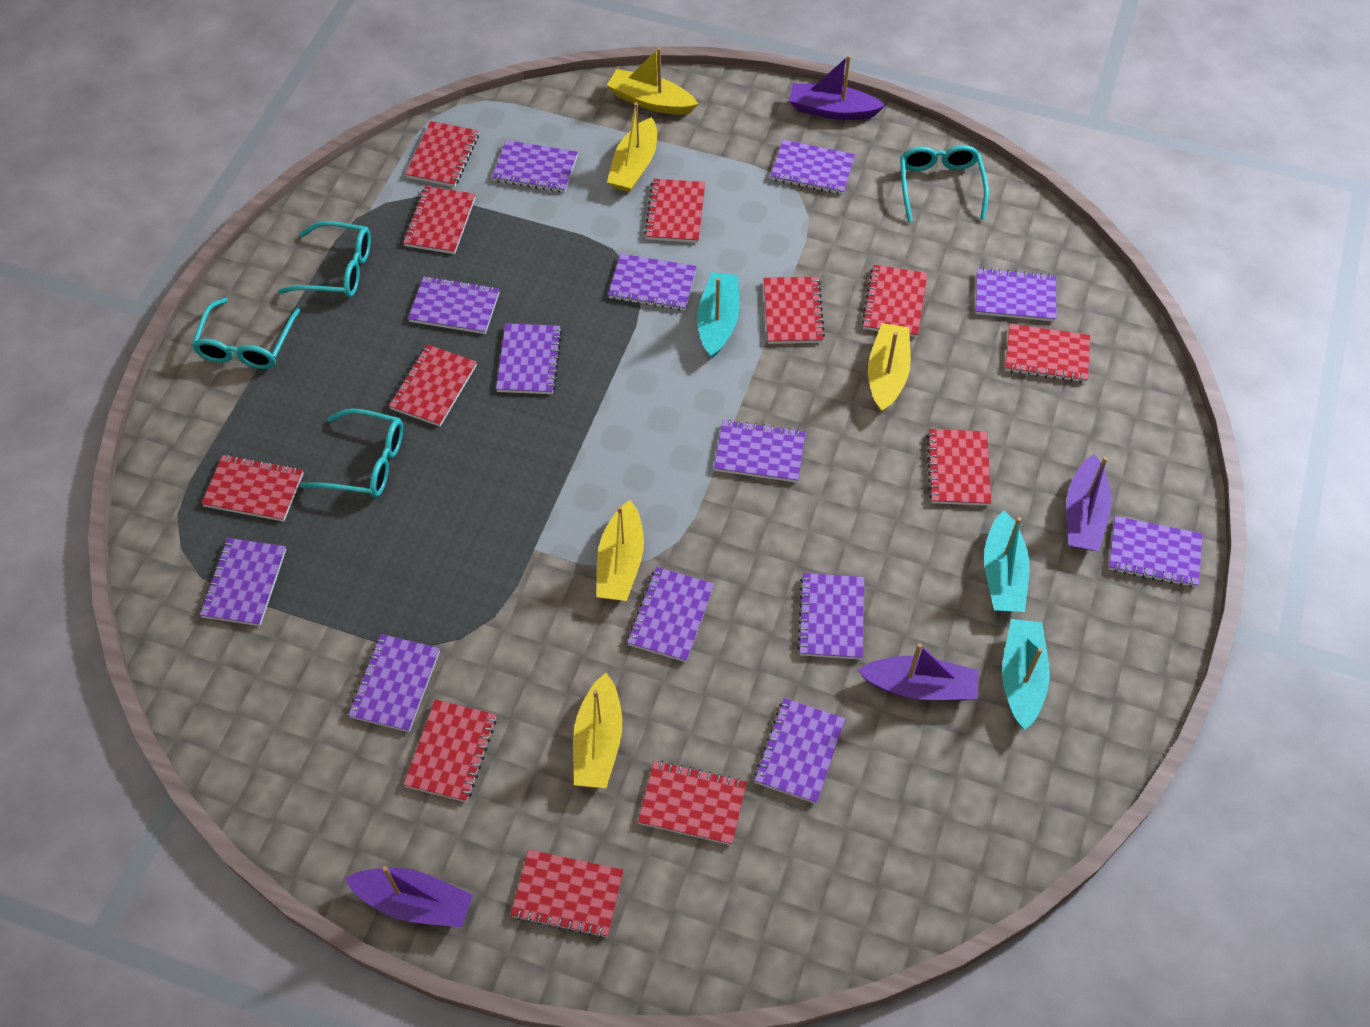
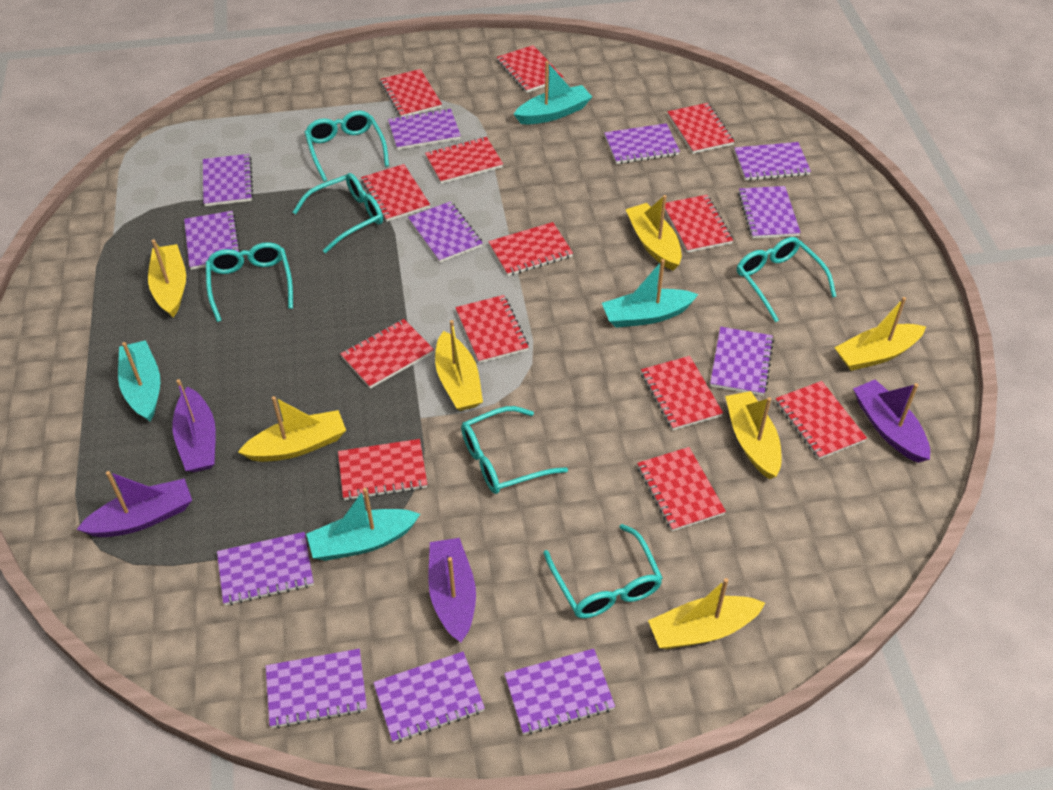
purple notebook: 13 -> 12
red notebook: 12 -> 13
turquoise boat: 3 -> 4
turquoise glasses: 4 -> 6
yellow boat: 5 -> 7

